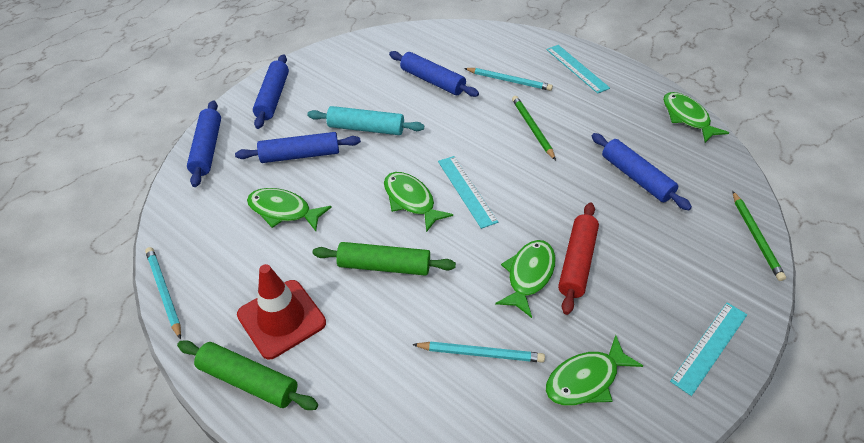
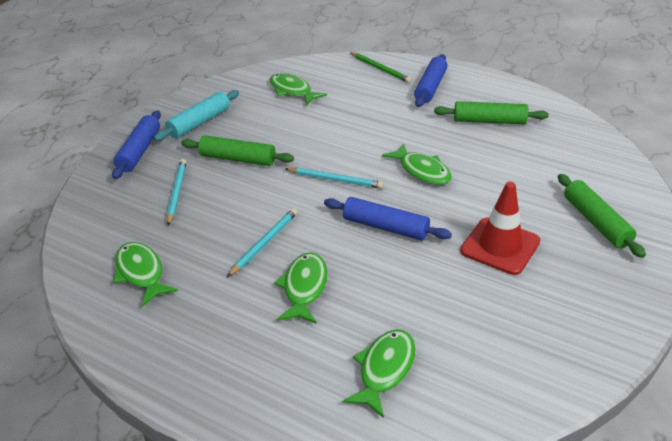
blue rolling pin: 5 -> 3
green pencil: 2 -> 1
green rolling pin: 2 -> 3
red rolling pin: 1 -> 0
turquoise ruler: 3 -> 0

